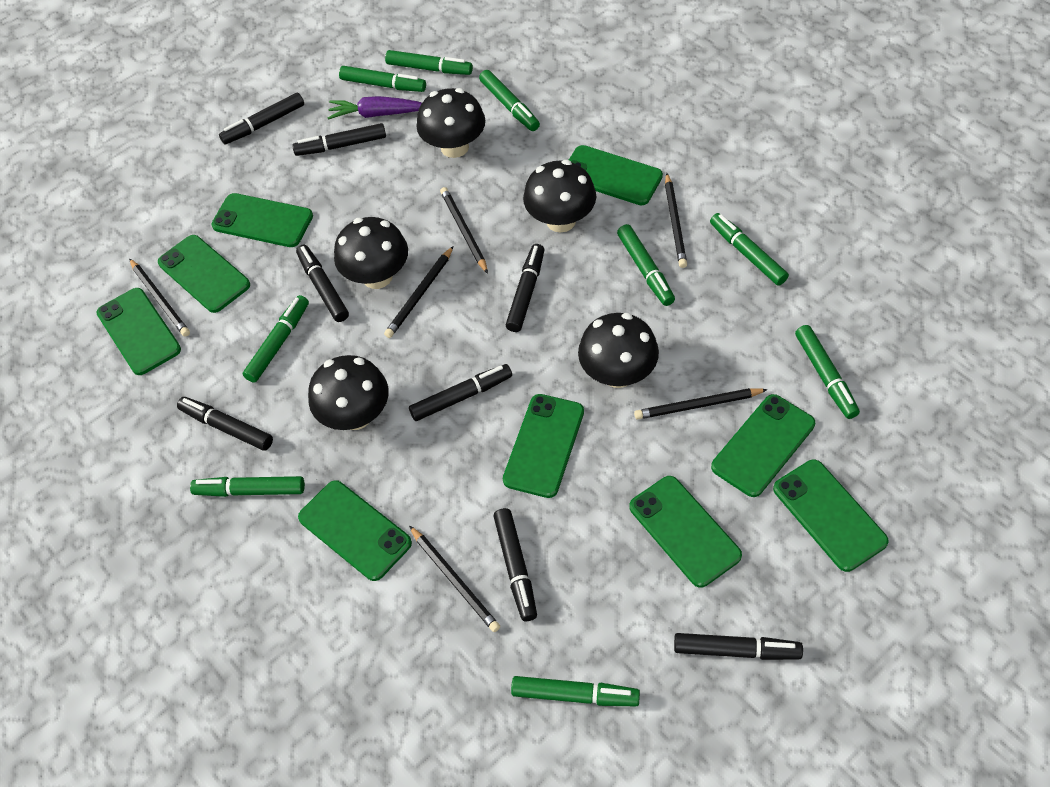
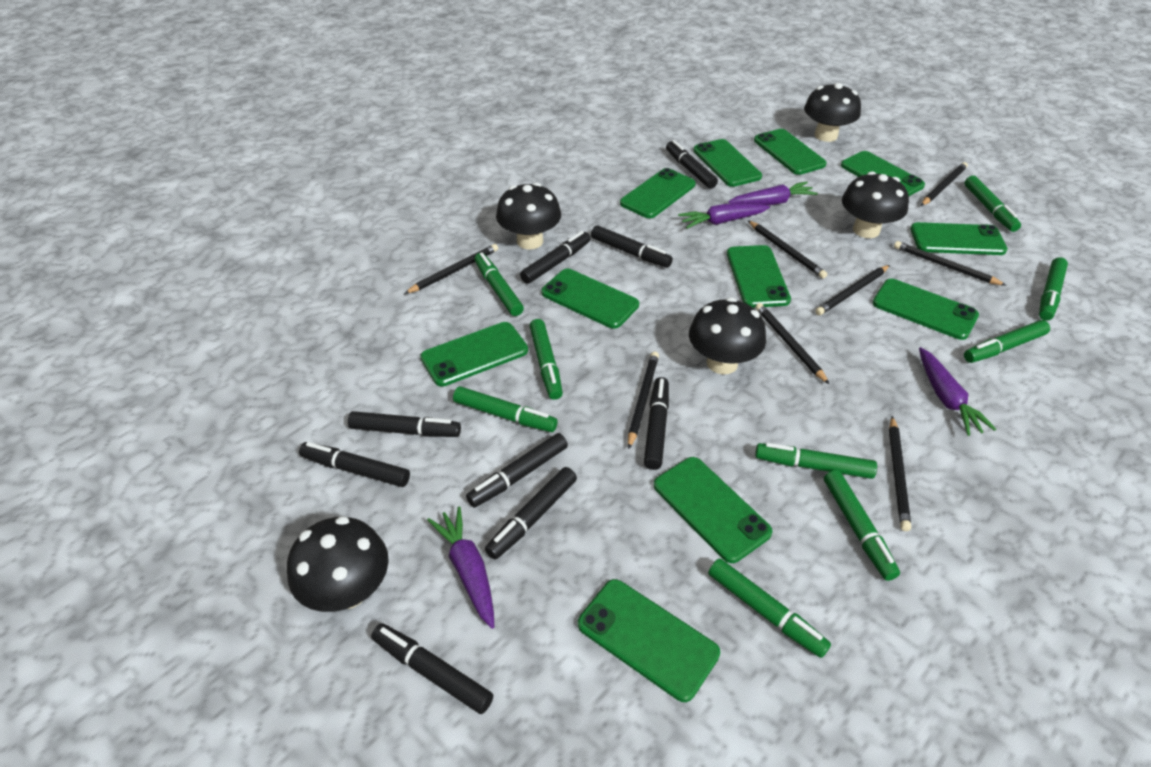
black marker: 8 -> 9
black pencil: 6 -> 8
green phone: 9 -> 11
purple carrot: 1 -> 4

